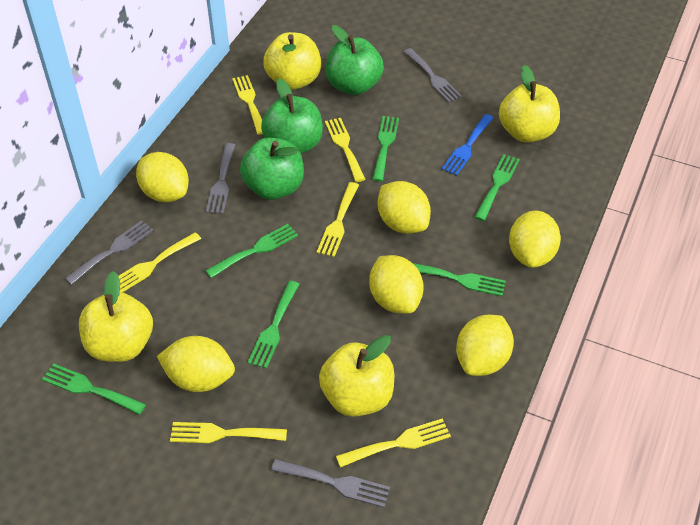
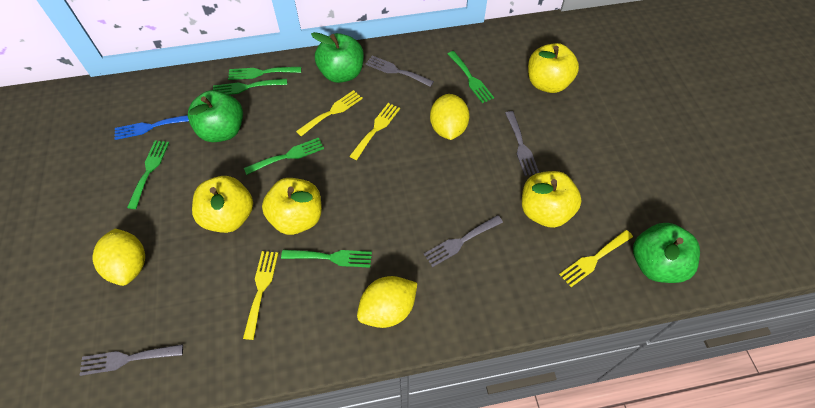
yellow fork: 6 -> 4
yellow lemon: 6 -> 3

